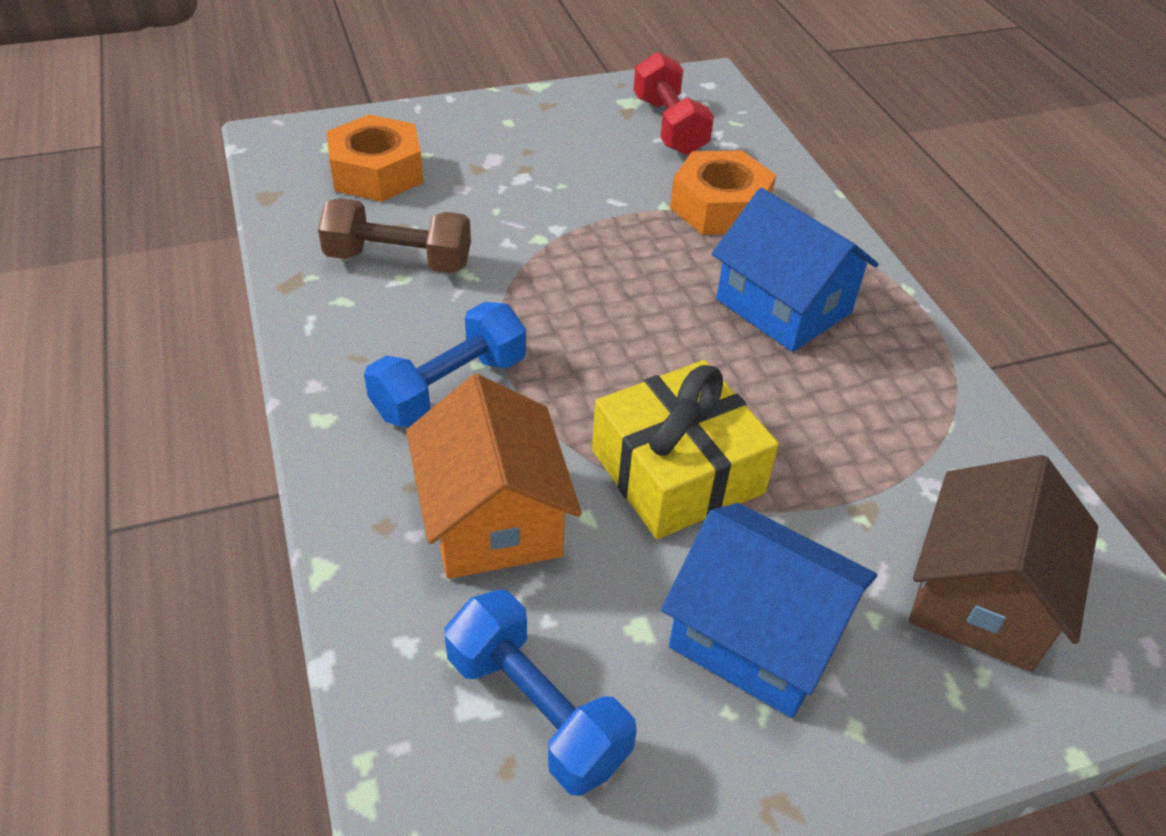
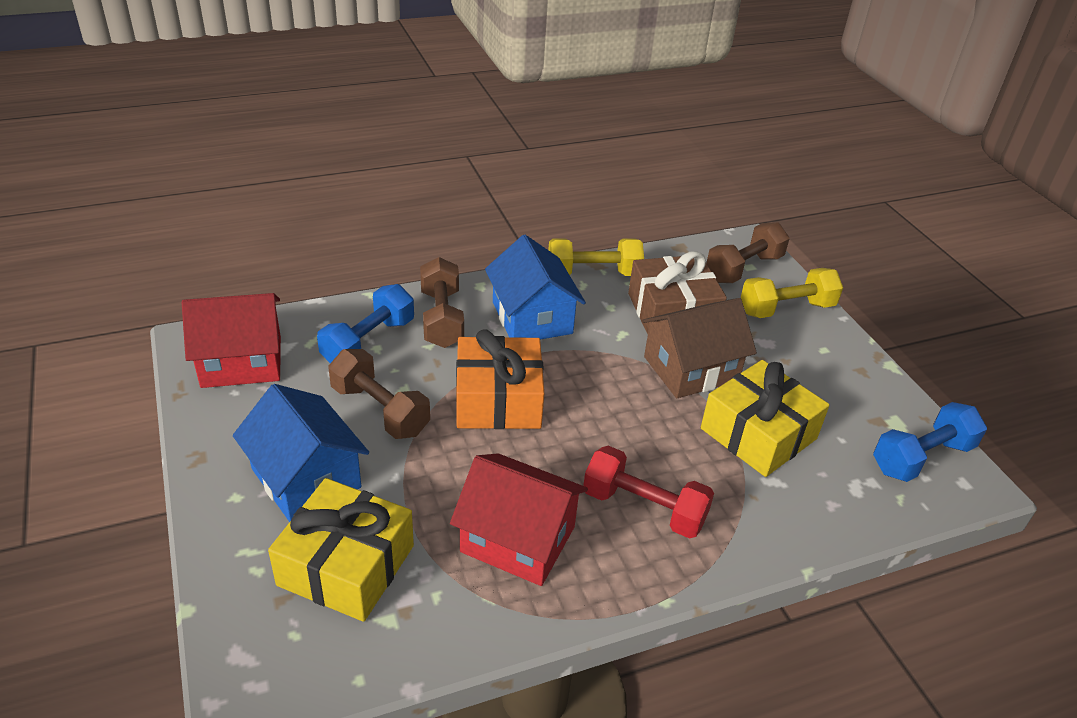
brown dumbbell: 1 -> 3
brown gift: 0 -> 1
orange gift: 0 -> 1
orange house: 1 -> 0
orange nut: 2 -> 0
red house: 0 -> 2
yellow dumbbell: 0 -> 2
yellow gift: 1 -> 2

